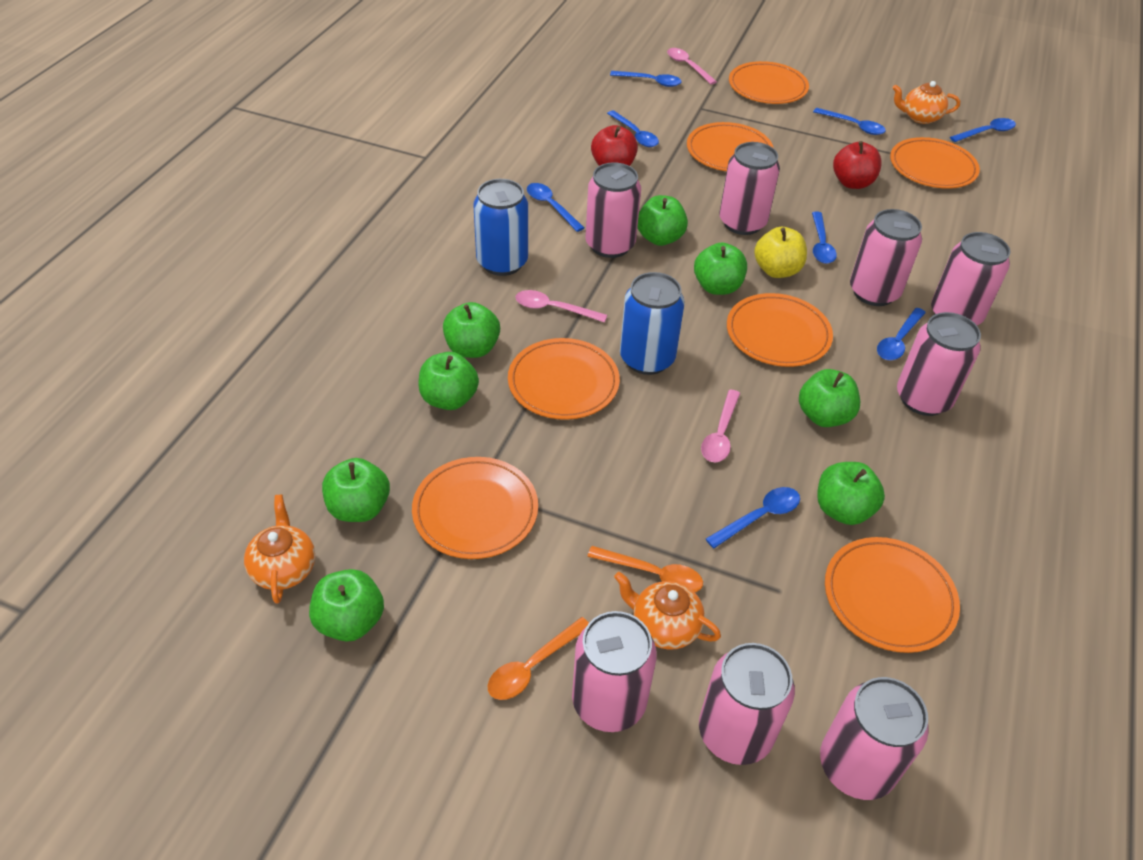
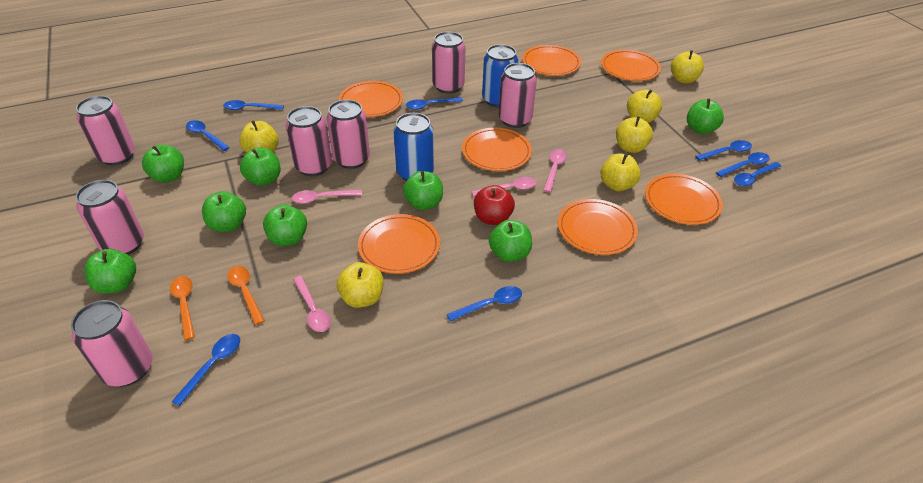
orange teapot: 3 -> 0
pink can: 8 -> 7
pink spoon: 3 -> 4
red apple: 2 -> 1
yellow apple: 1 -> 6

